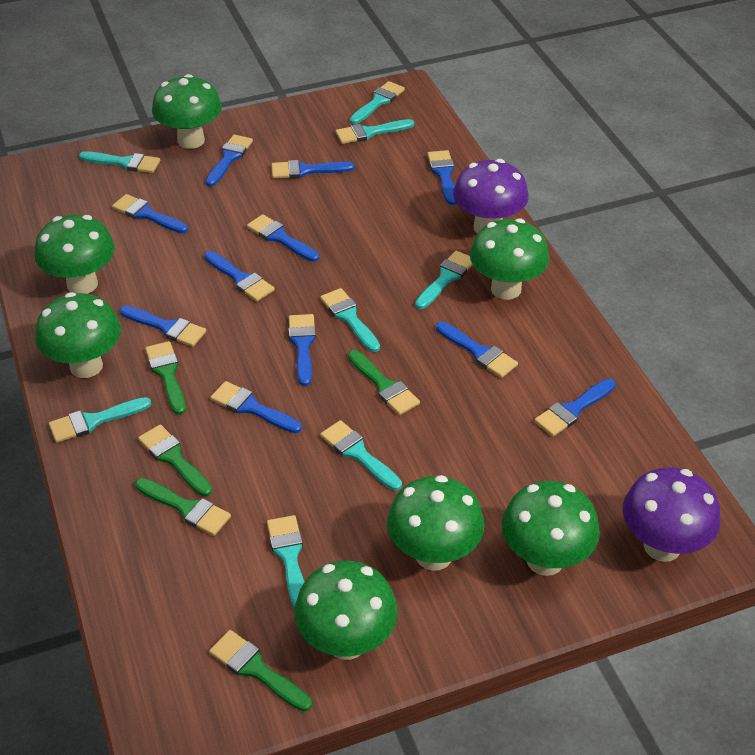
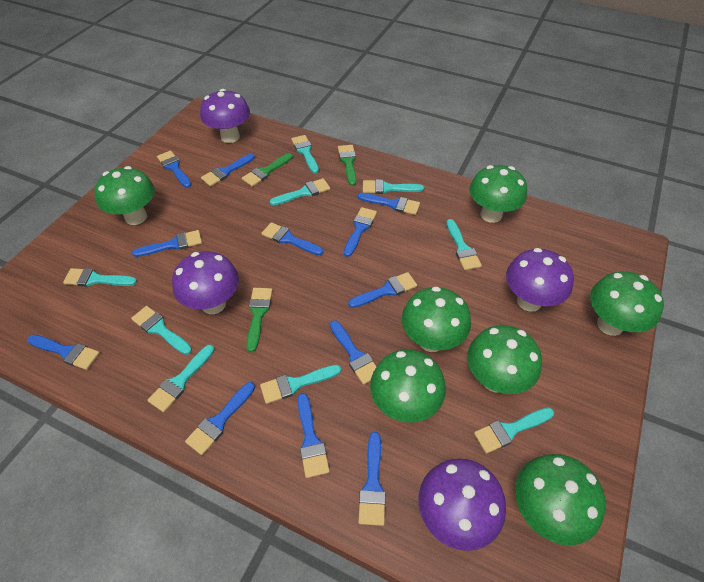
blue brush: 11 -> 12
green brush: 5 -> 3
purple mushroom: 2 -> 4
turquoise brush: 8 -> 9

